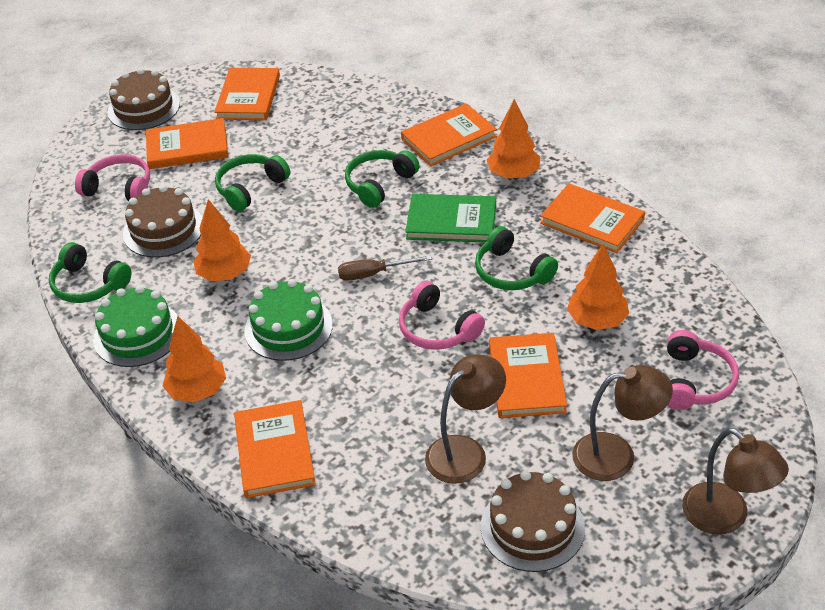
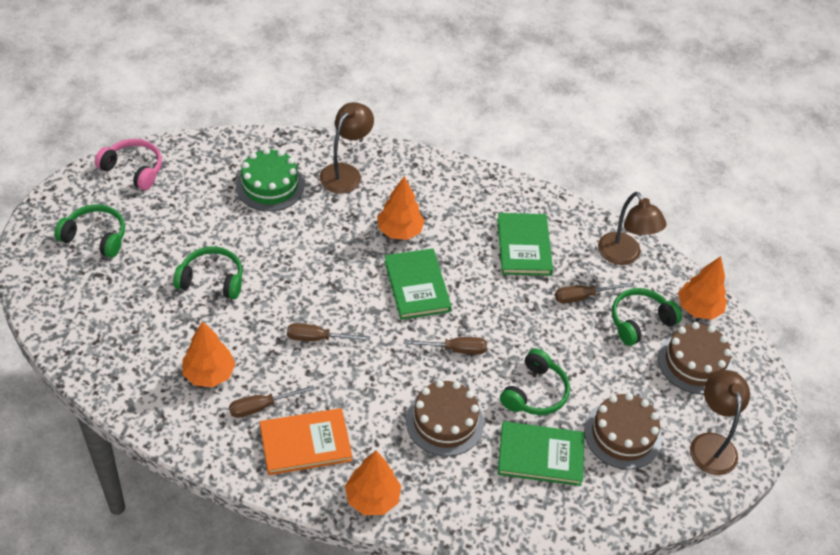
brown screwdriver: 1 -> 4
green book: 1 -> 3
green cake: 2 -> 1
orange book: 6 -> 1
pink headphones: 3 -> 1

